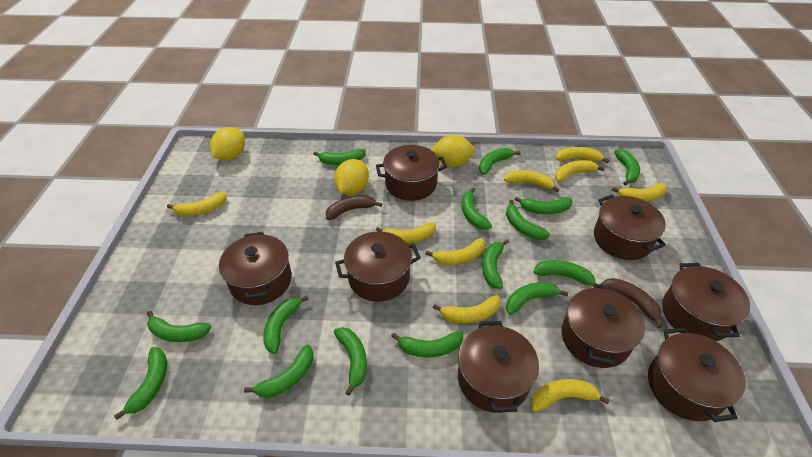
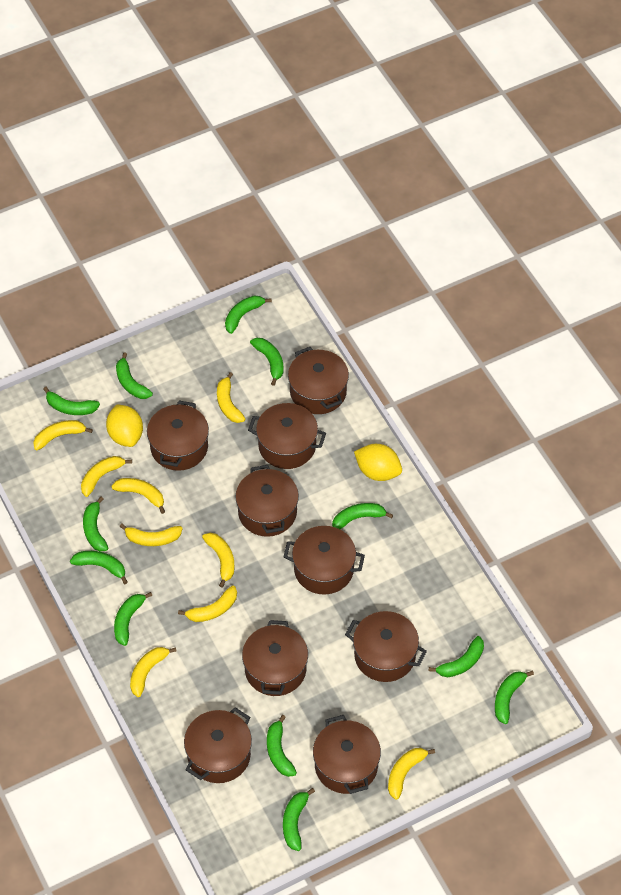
brown banana: 2 -> 0
brown pot: 8 -> 9
green banana: 15 -> 12
yellow lemon: 3 -> 2

